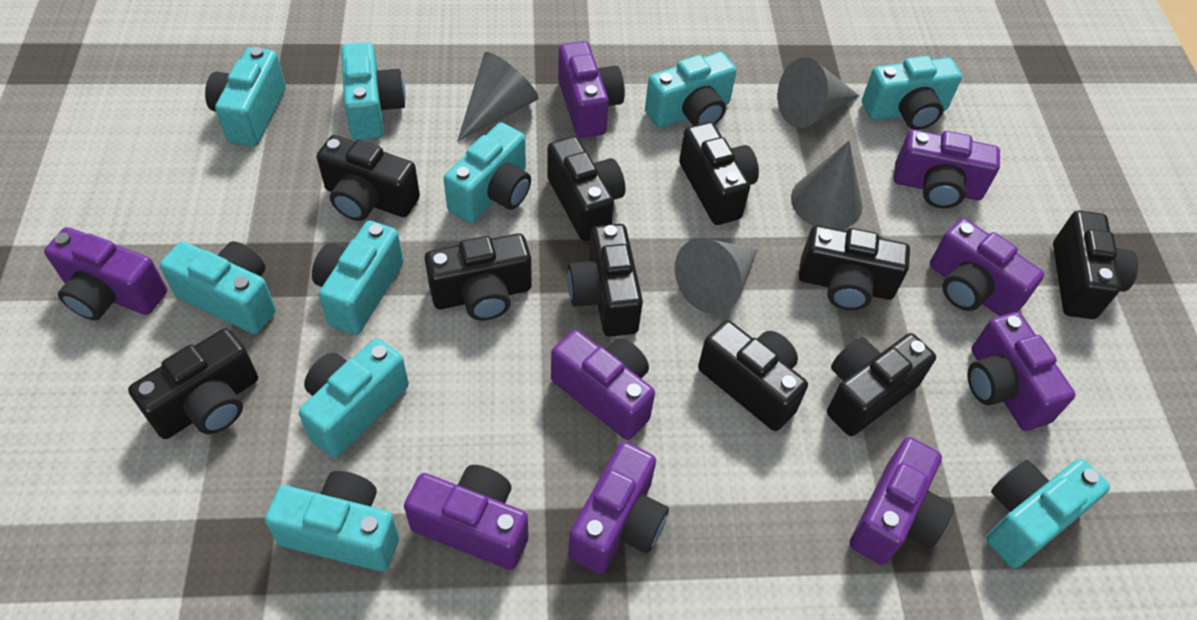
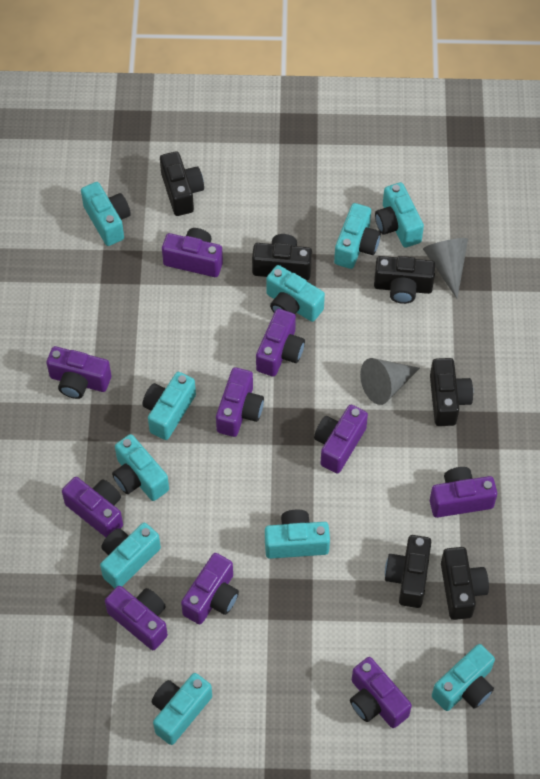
black camera: 10 -> 6
grey cone: 4 -> 2
purple camera: 9 -> 10

